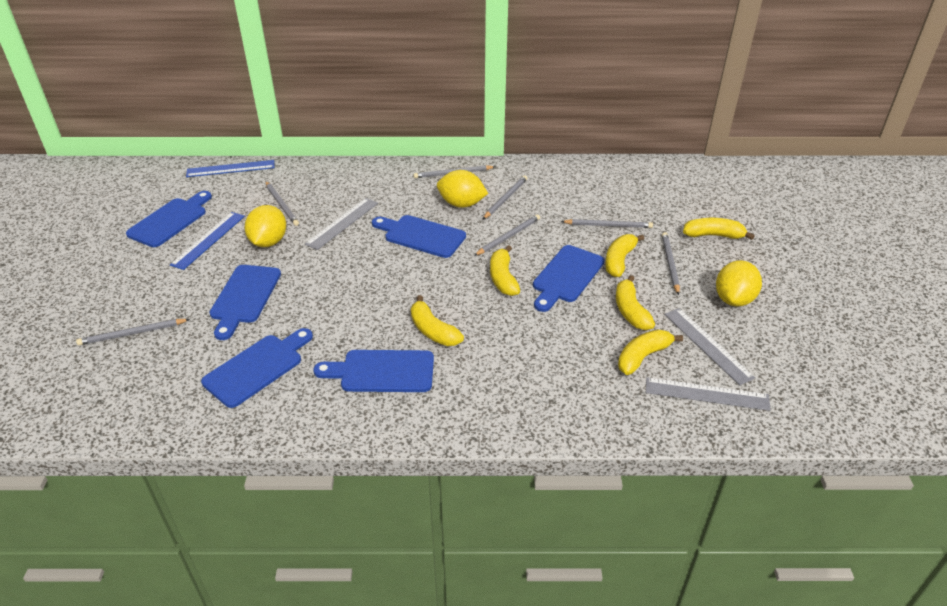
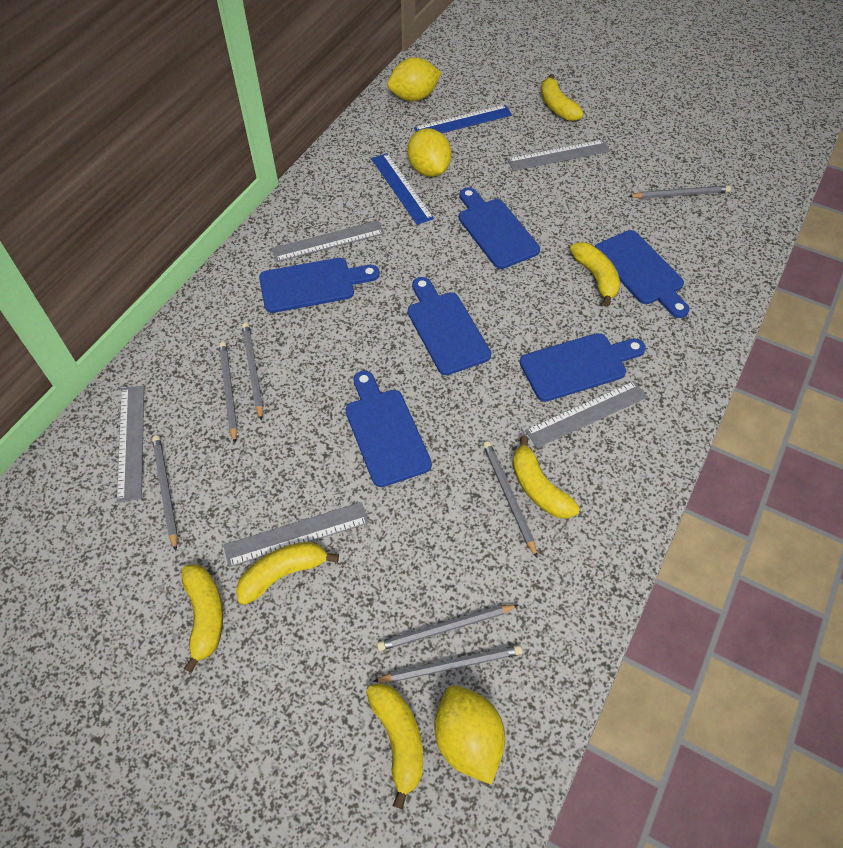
grey ruler: 3 -> 5

